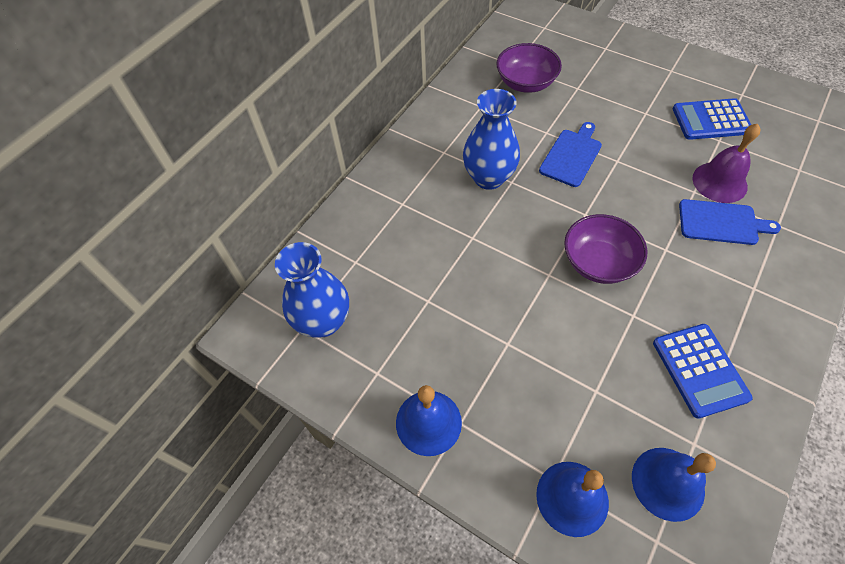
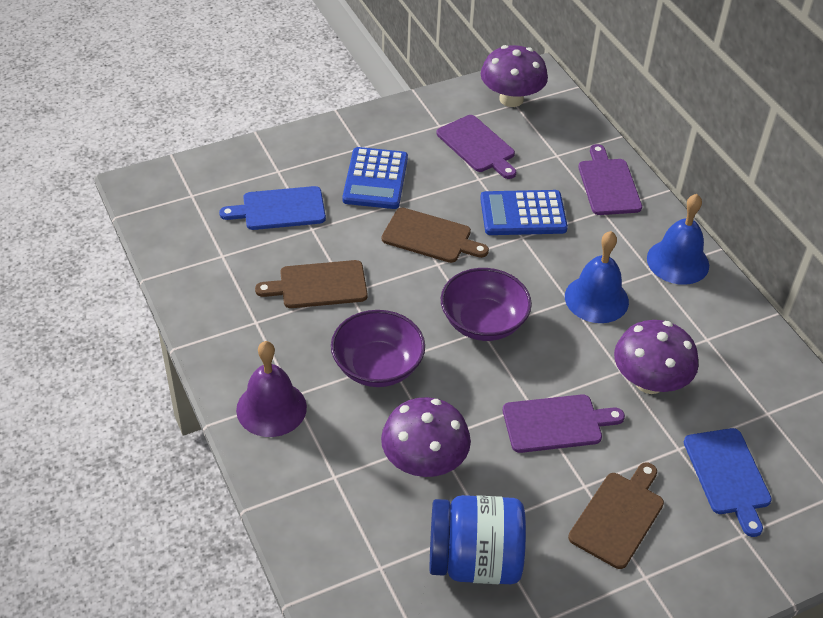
blue bell: 3 -> 2
blue jar: 0 -> 1
blue vase: 2 -> 0
brown cutting board: 0 -> 3
purple cutting board: 0 -> 3
purple mushroom: 0 -> 3

